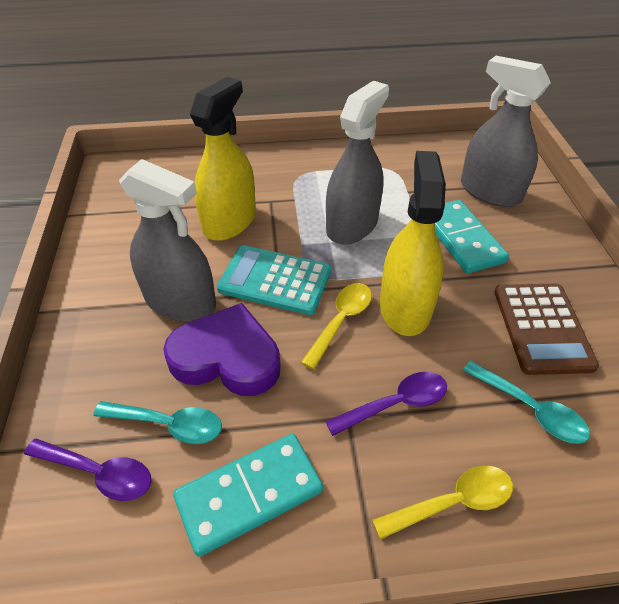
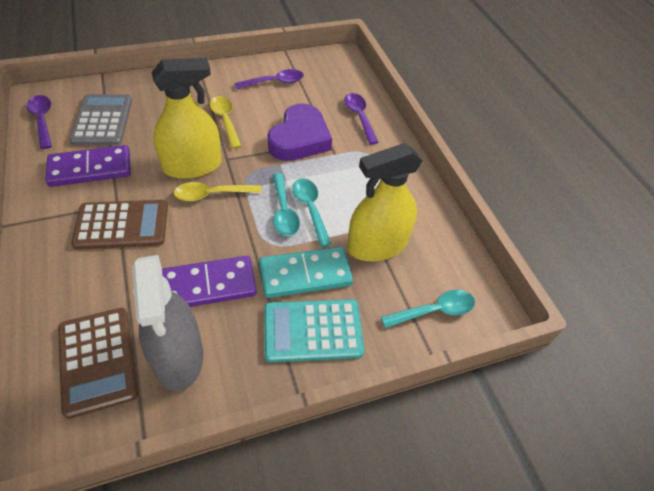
brown calculator: 1 -> 2
grey calculator: 0 -> 1
grey spray bottle: 3 -> 1
purple domino: 0 -> 2
purple spoon: 2 -> 3
turquoise domino: 2 -> 1
turquoise spoon: 2 -> 3

